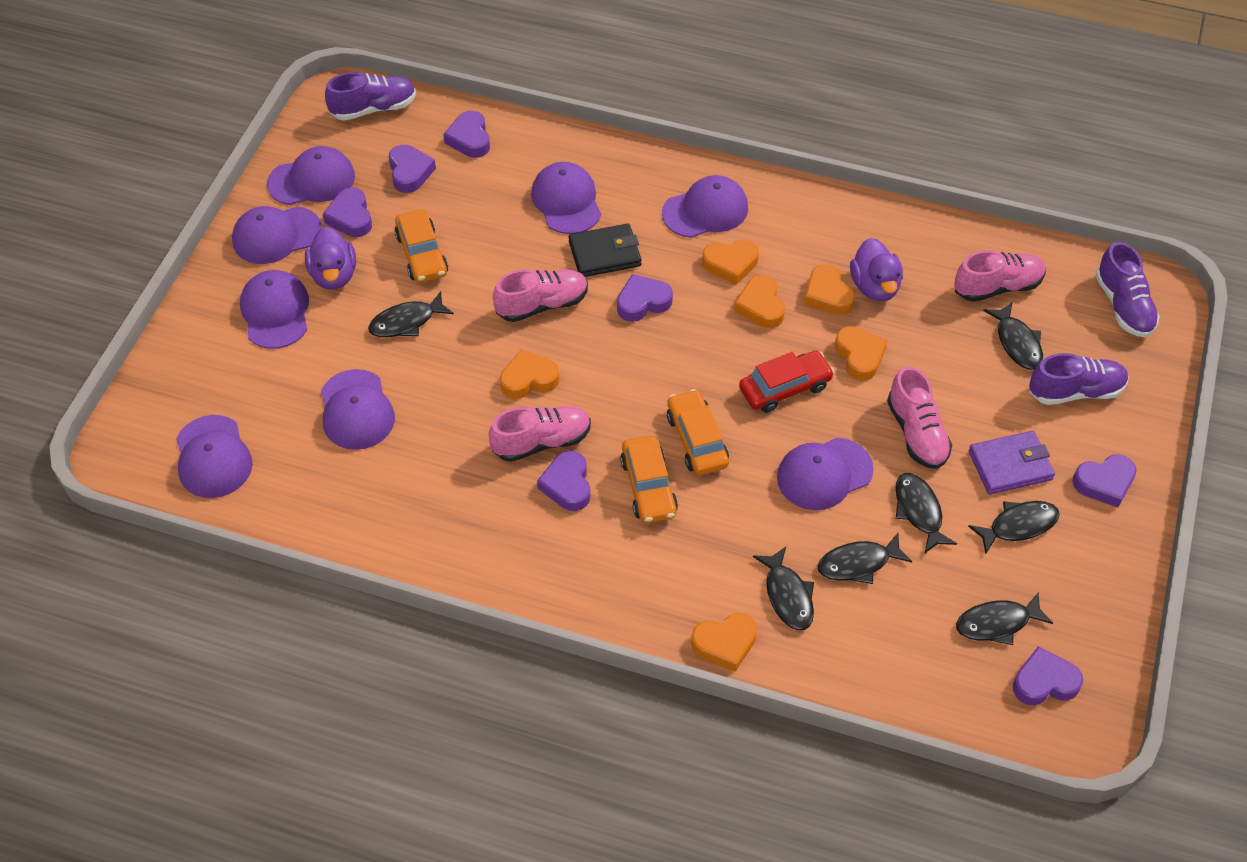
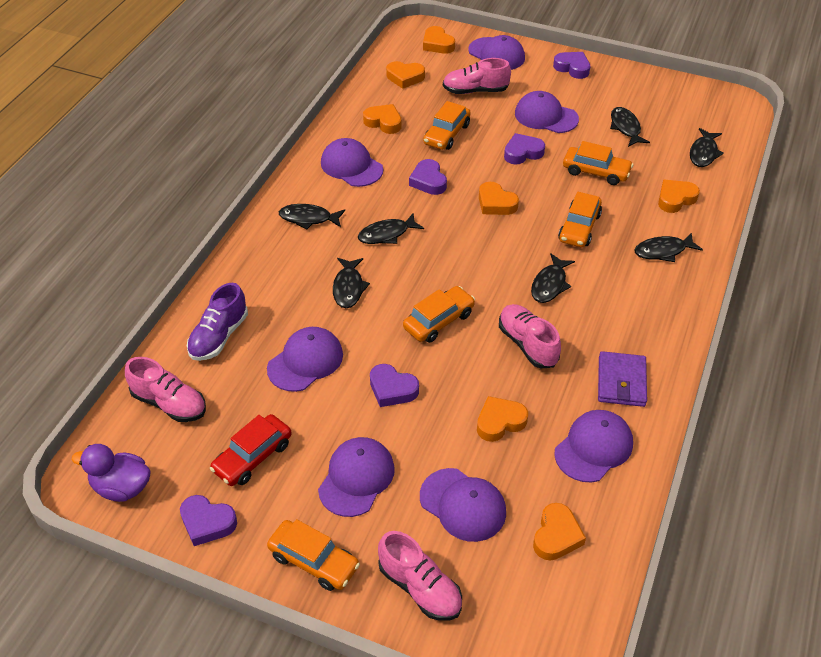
black wallet: 1 -> 0
orange car: 3 -> 5
orange heart: 6 -> 7
purple cap: 8 -> 7
purple duck: 2 -> 1
purple heart: 7 -> 5
purple shoe: 3 -> 1

